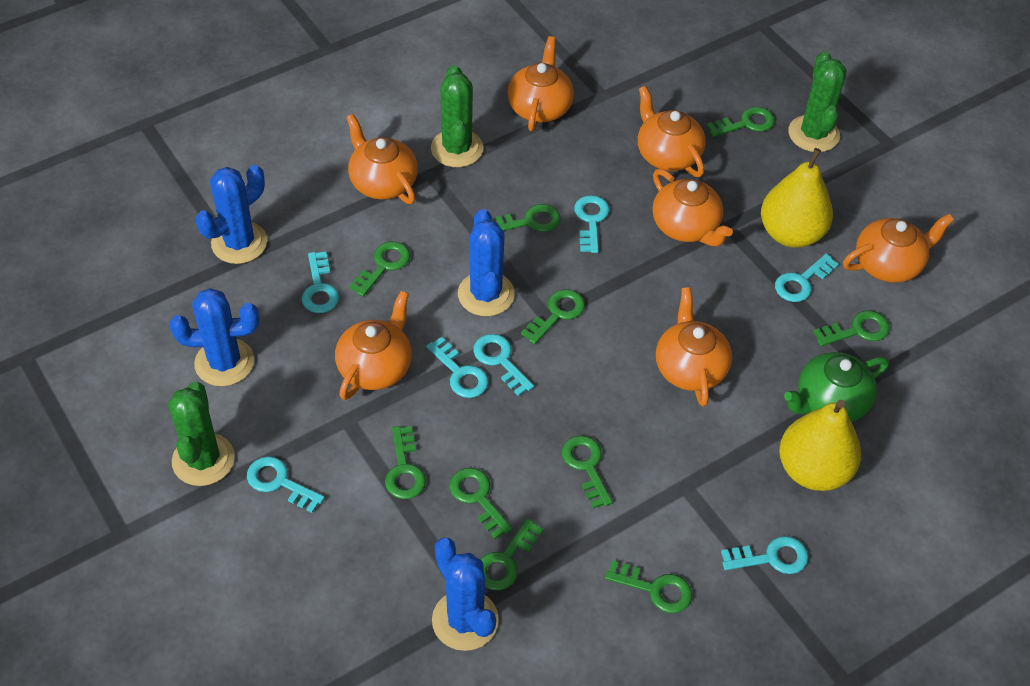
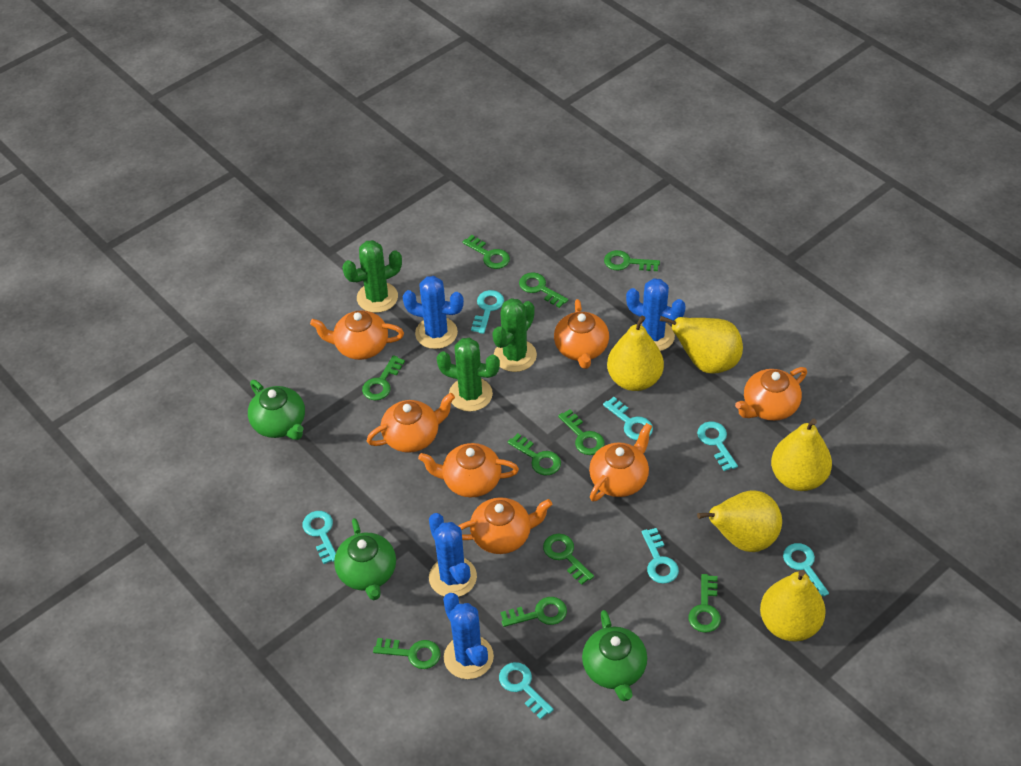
green teapot: 1 -> 3
yellow pear: 2 -> 5

